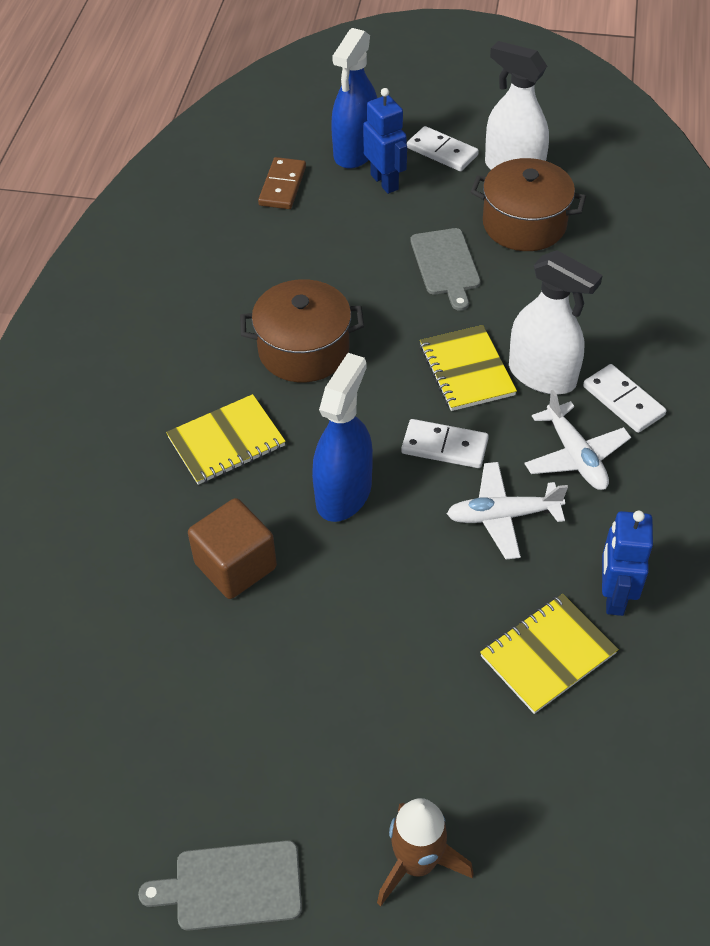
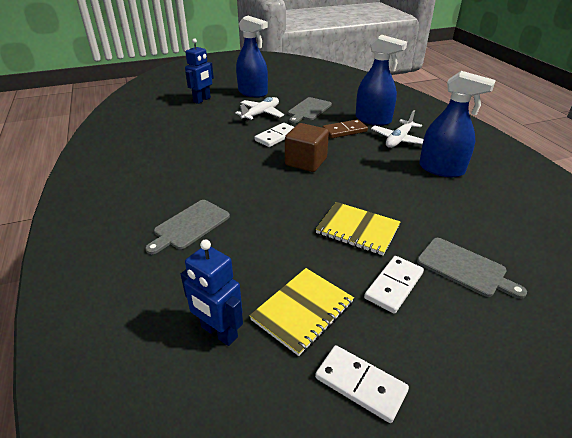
blue spray bottle: 2 -> 3
brown pot: 2 -> 0
brown rocket: 1 -> 0
grey cutting board: 2 -> 3
white spray bottle: 2 -> 0
yellow notebook: 3 -> 2

